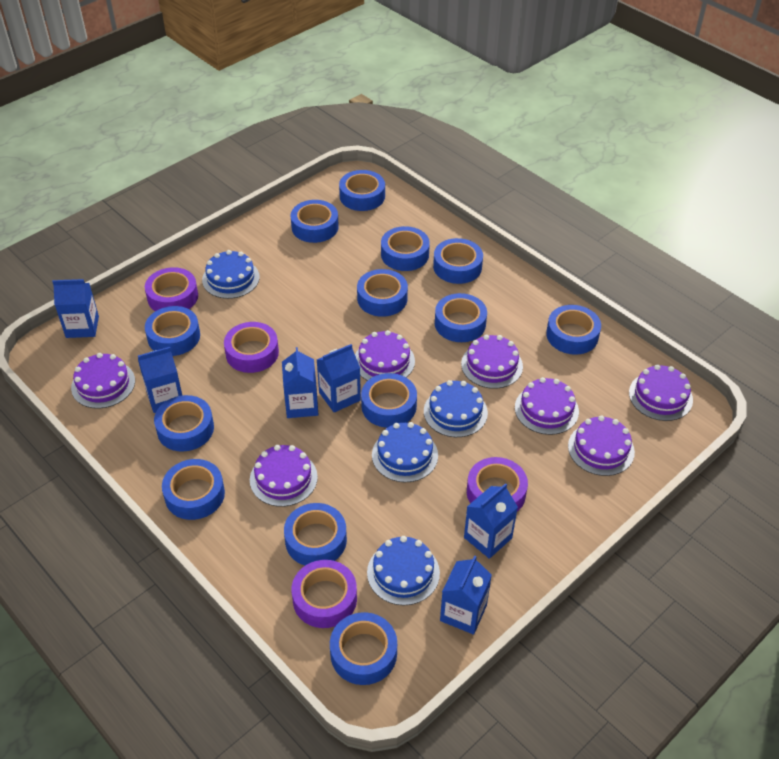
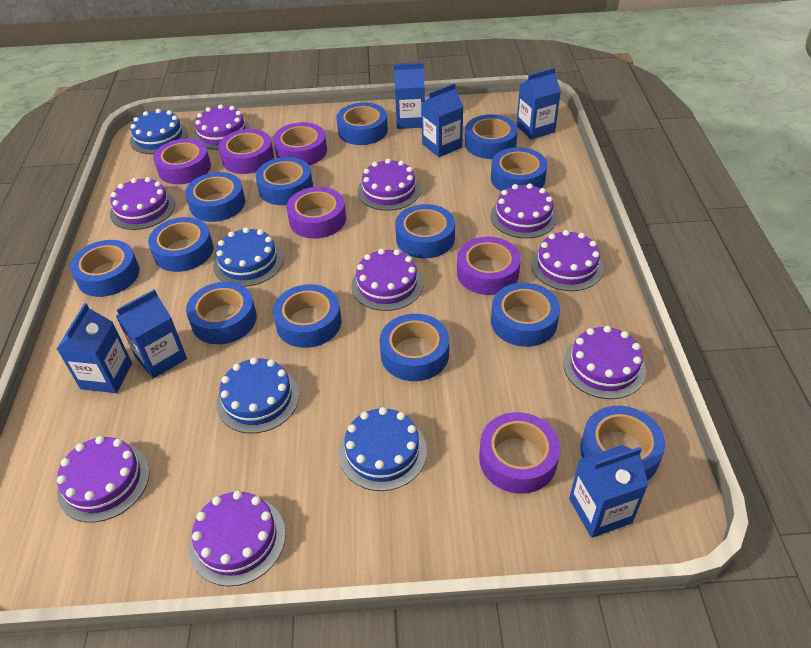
purple cake: 7 -> 9
purple tape: 4 -> 6

